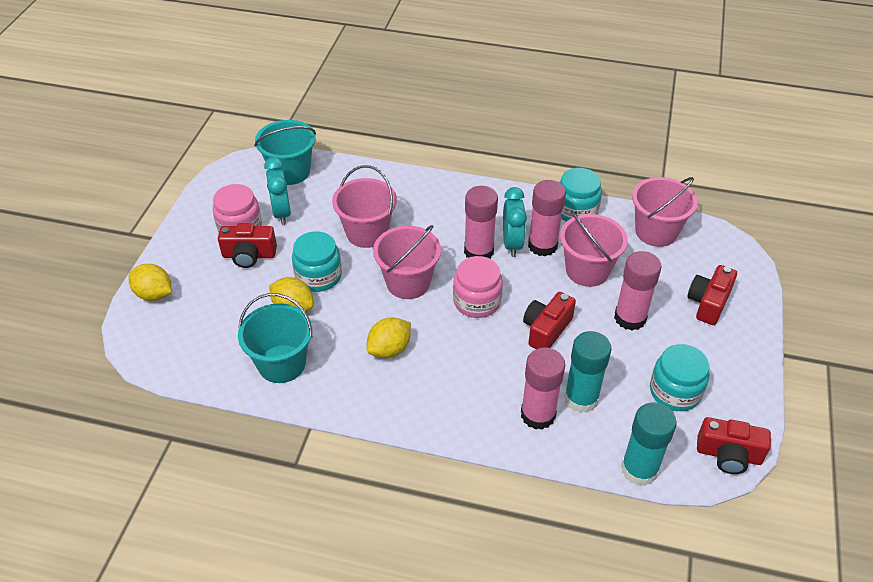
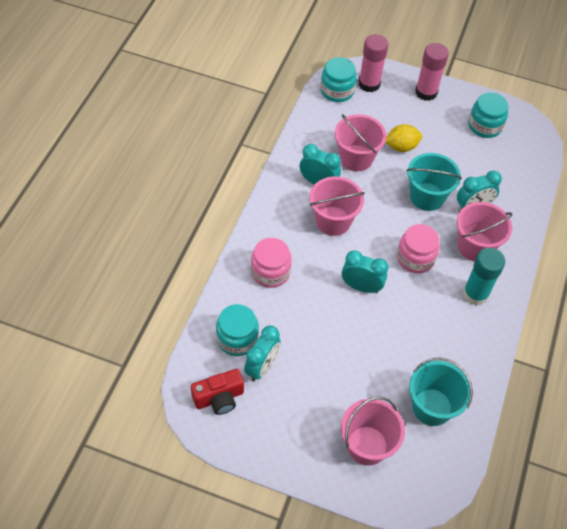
pink glue stick: 4 -> 2
red camera: 4 -> 1
turquoise clock: 2 -> 4
turquoise glue stick: 2 -> 1
yellow lemon: 3 -> 1

